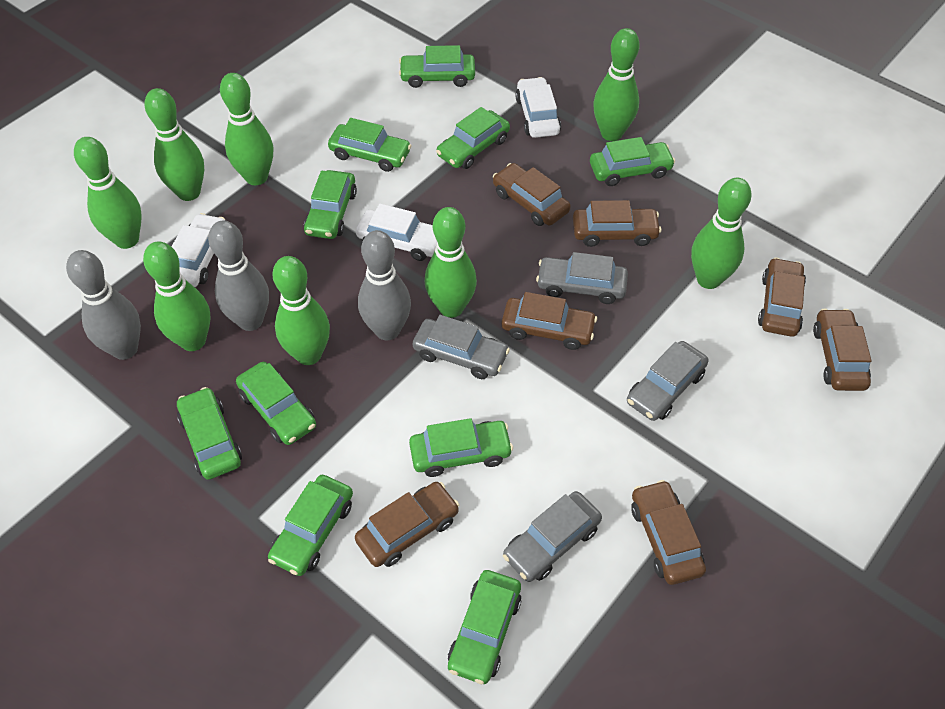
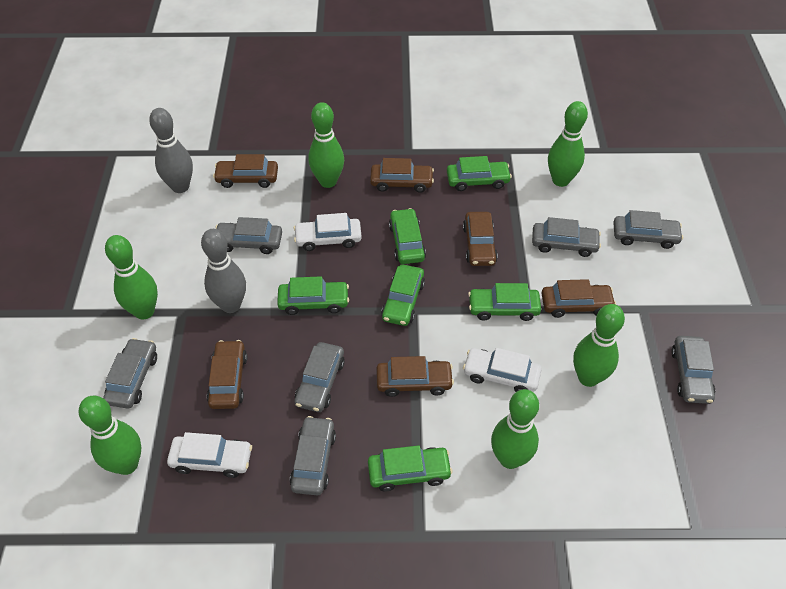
brown car: 7 -> 6
green bowling pin: 8 -> 6
green car: 10 -> 6
grey bowling pin: 3 -> 2
grey car: 4 -> 7

